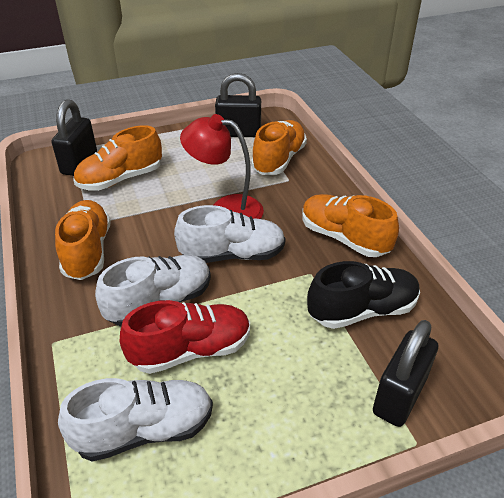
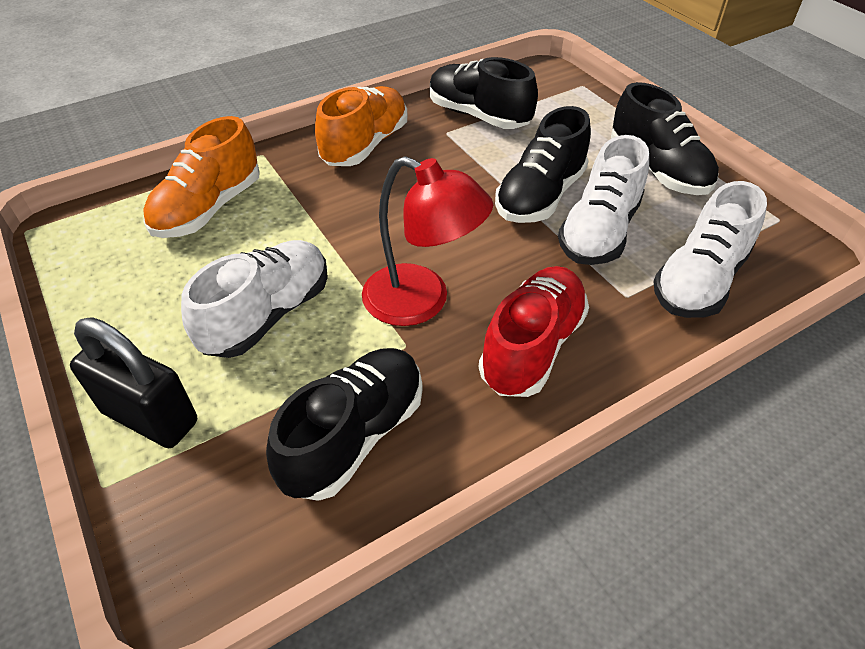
black padlock: 3 -> 1
black shoe: 1 -> 4
orange shoe: 4 -> 2

